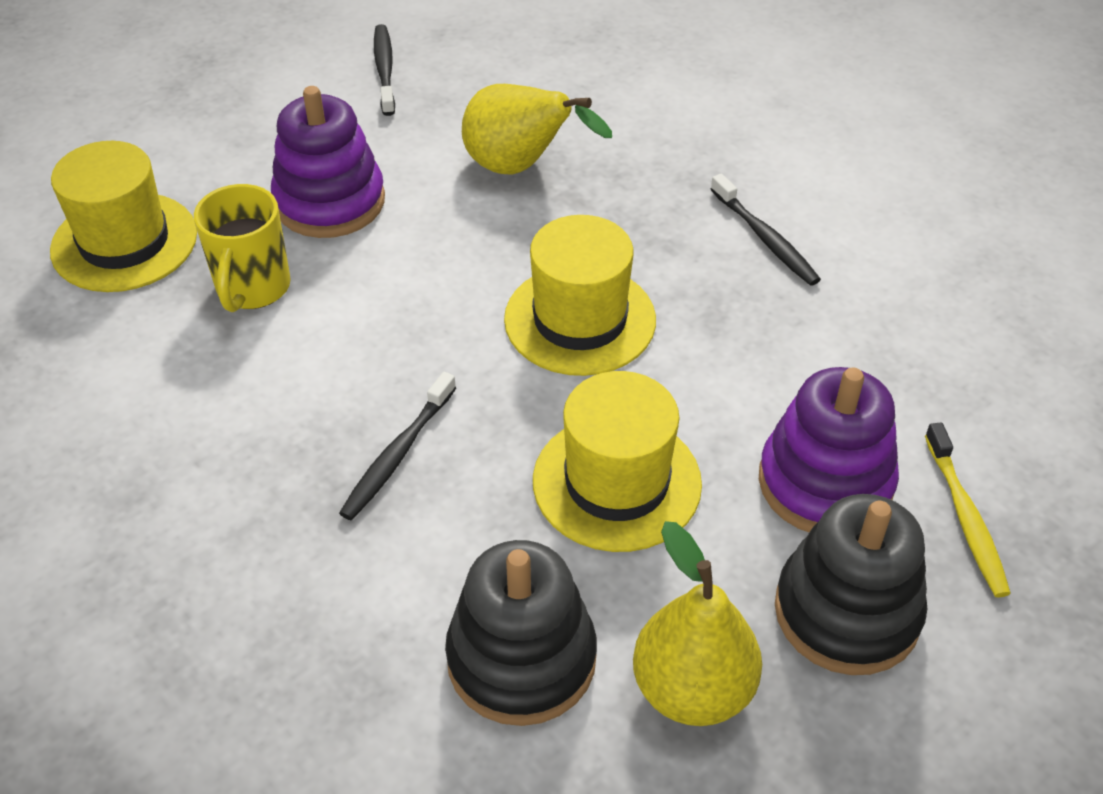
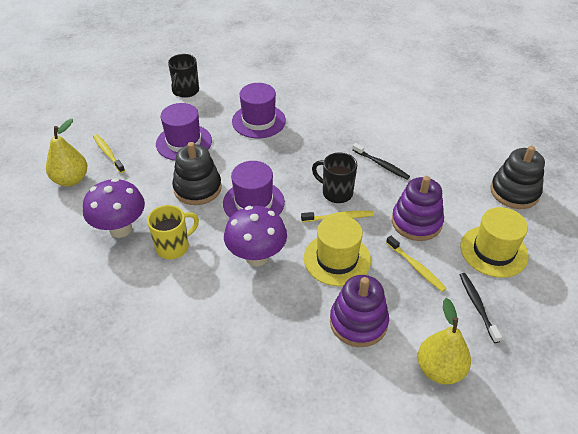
black mug: 0 -> 2
black toothbrush: 3 -> 2
purple hat: 0 -> 3
purple mushroom: 0 -> 2
yellow hat: 3 -> 2
yellow toothbrush: 1 -> 3

